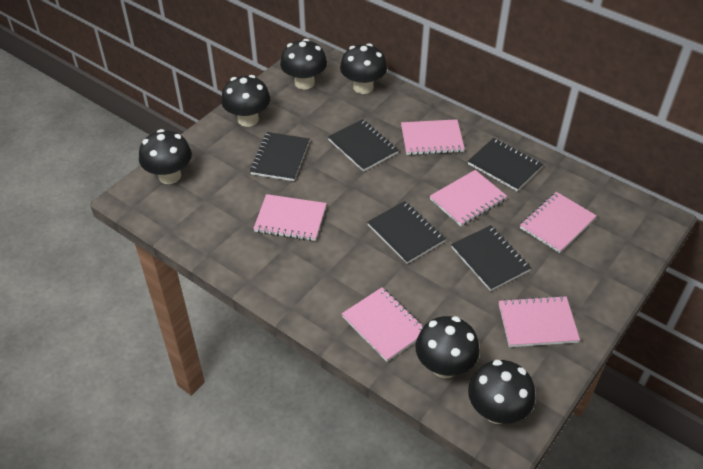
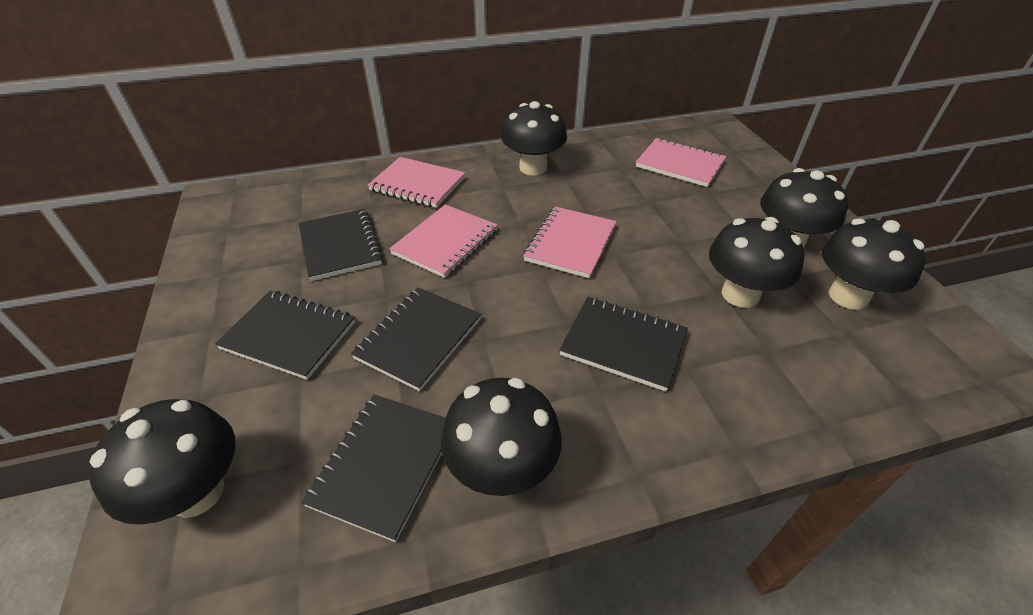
pink notebook: 6 -> 4

